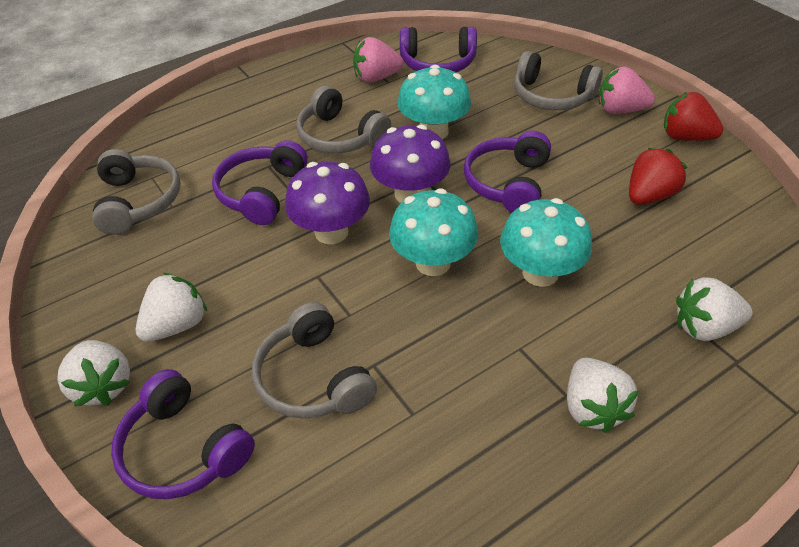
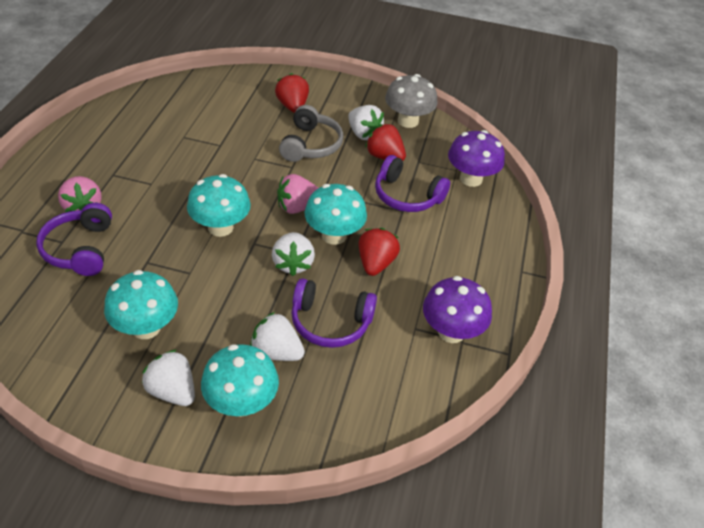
grey headphones: 4 -> 1
grey mushroom: 0 -> 1
purple headphones: 4 -> 3
red strawberry: 2 -> 3
turquoise mushroom: 3 -> 4

